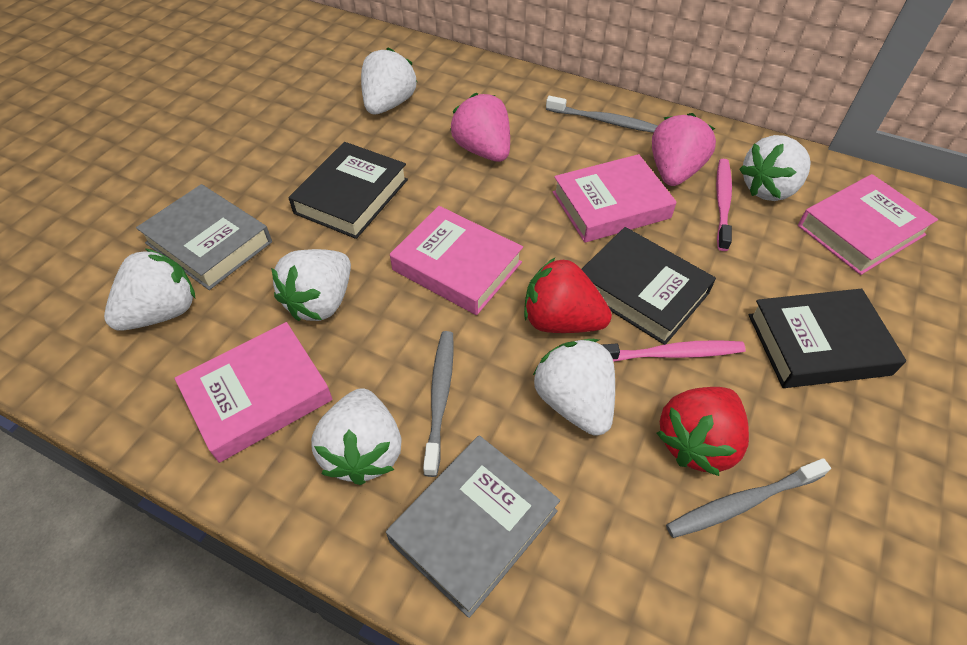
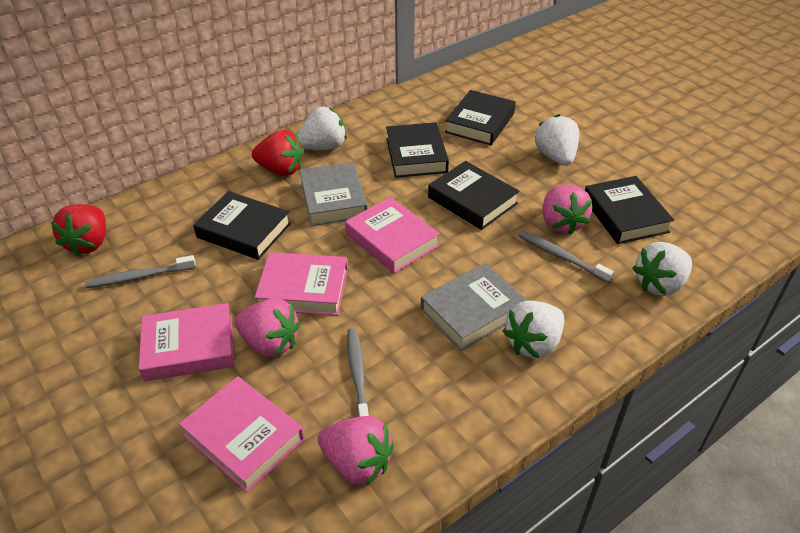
black book: 3 -> 5
pink strawberry: 2 -> 3
pink toothbrush: 2 -> 0
white strawberry: 6 -> 4

